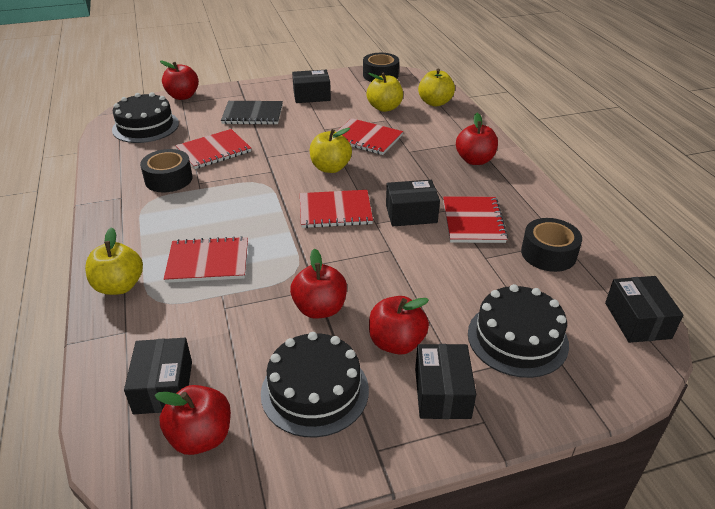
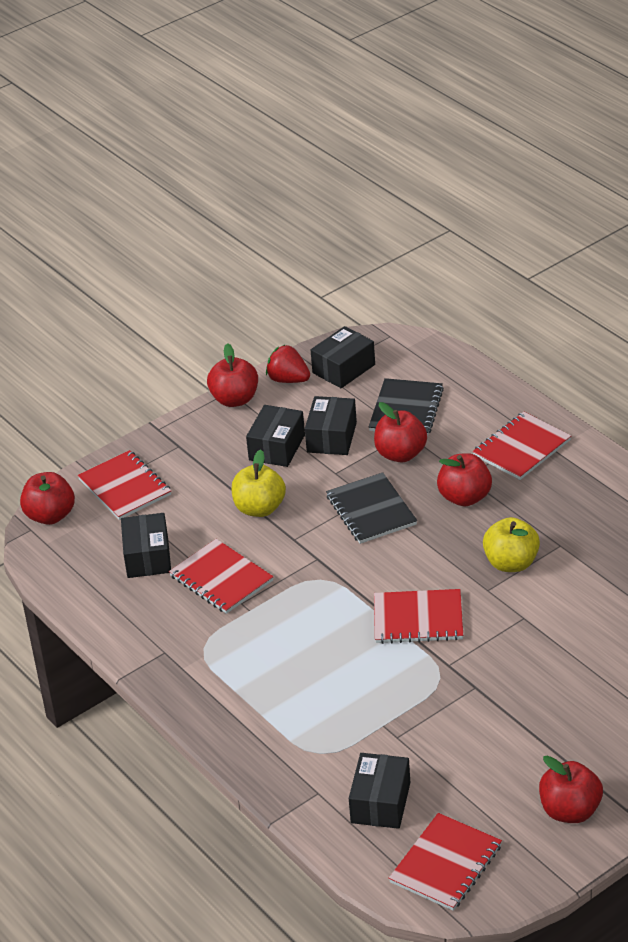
black cake: 3 -> 0
black notebook: 1 -> 2
black tape: 3 -> 0
red strawberry: 0 -> 1
yellow apple: 4 -> 2

